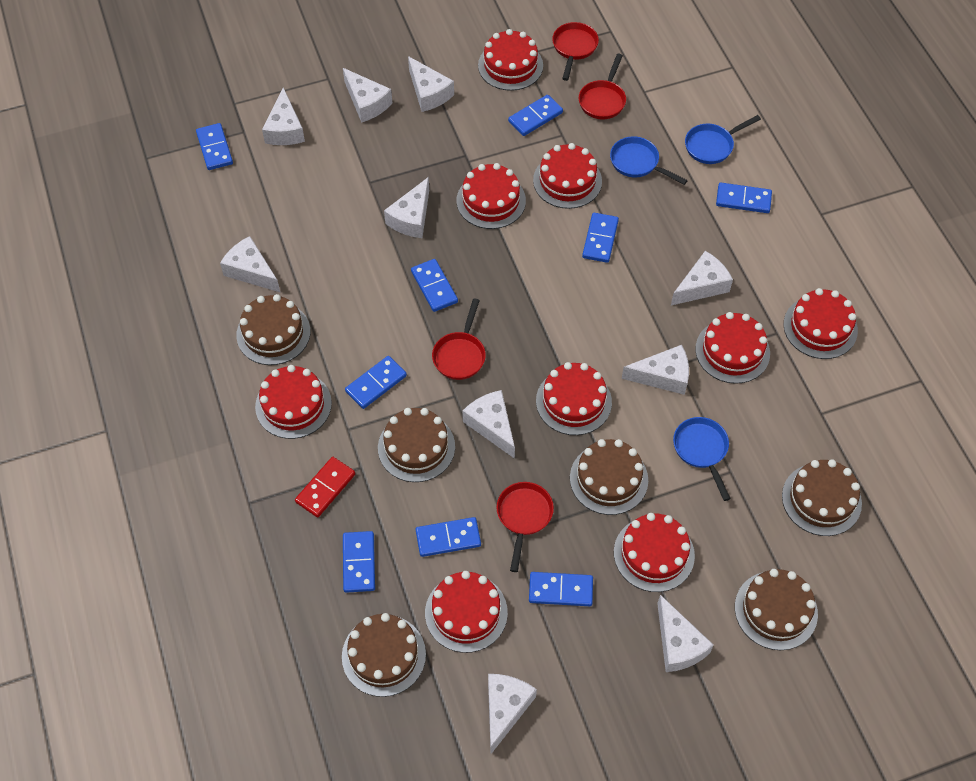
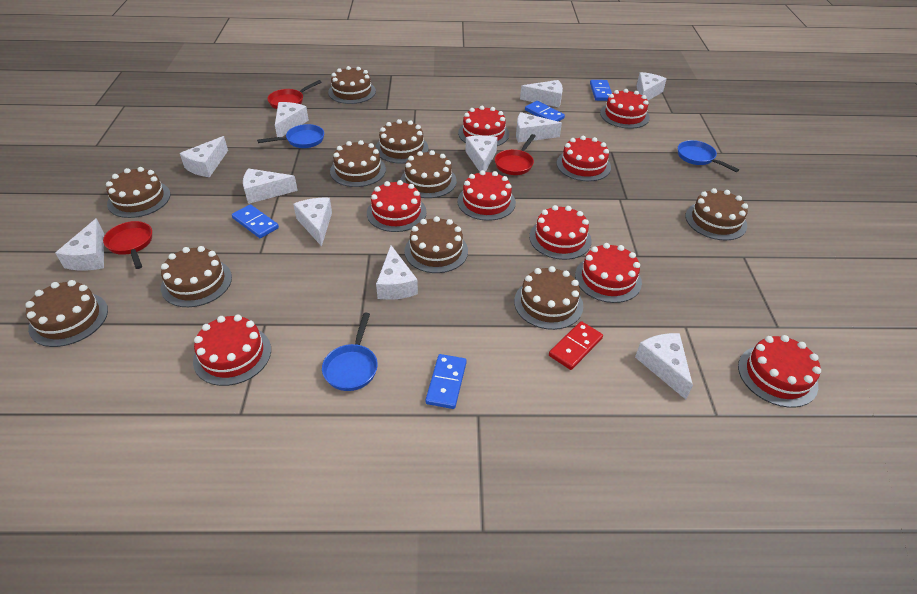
blue domino: 9 -> 4
brown cake: 6 -> 10
red pan: 4 -> 3
white cheese: 10 -> 11

